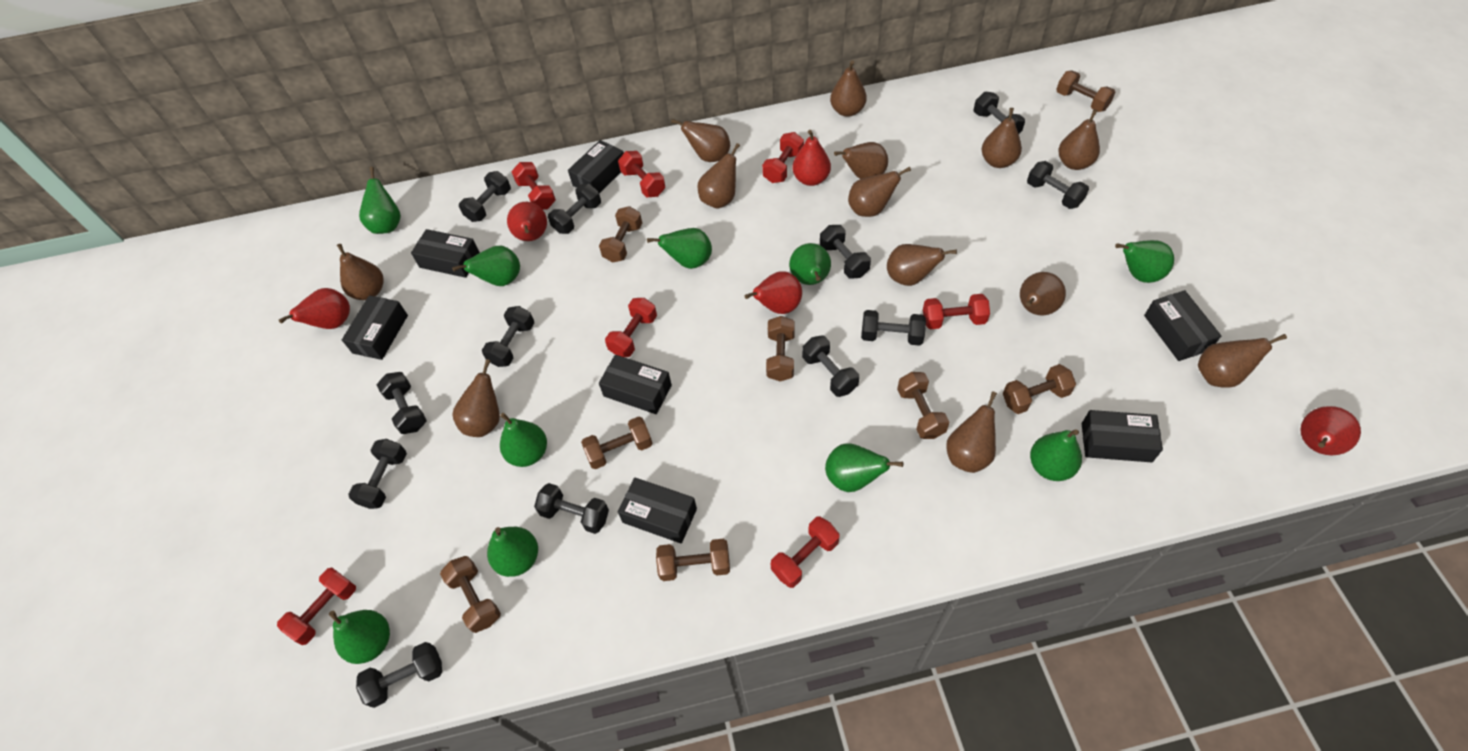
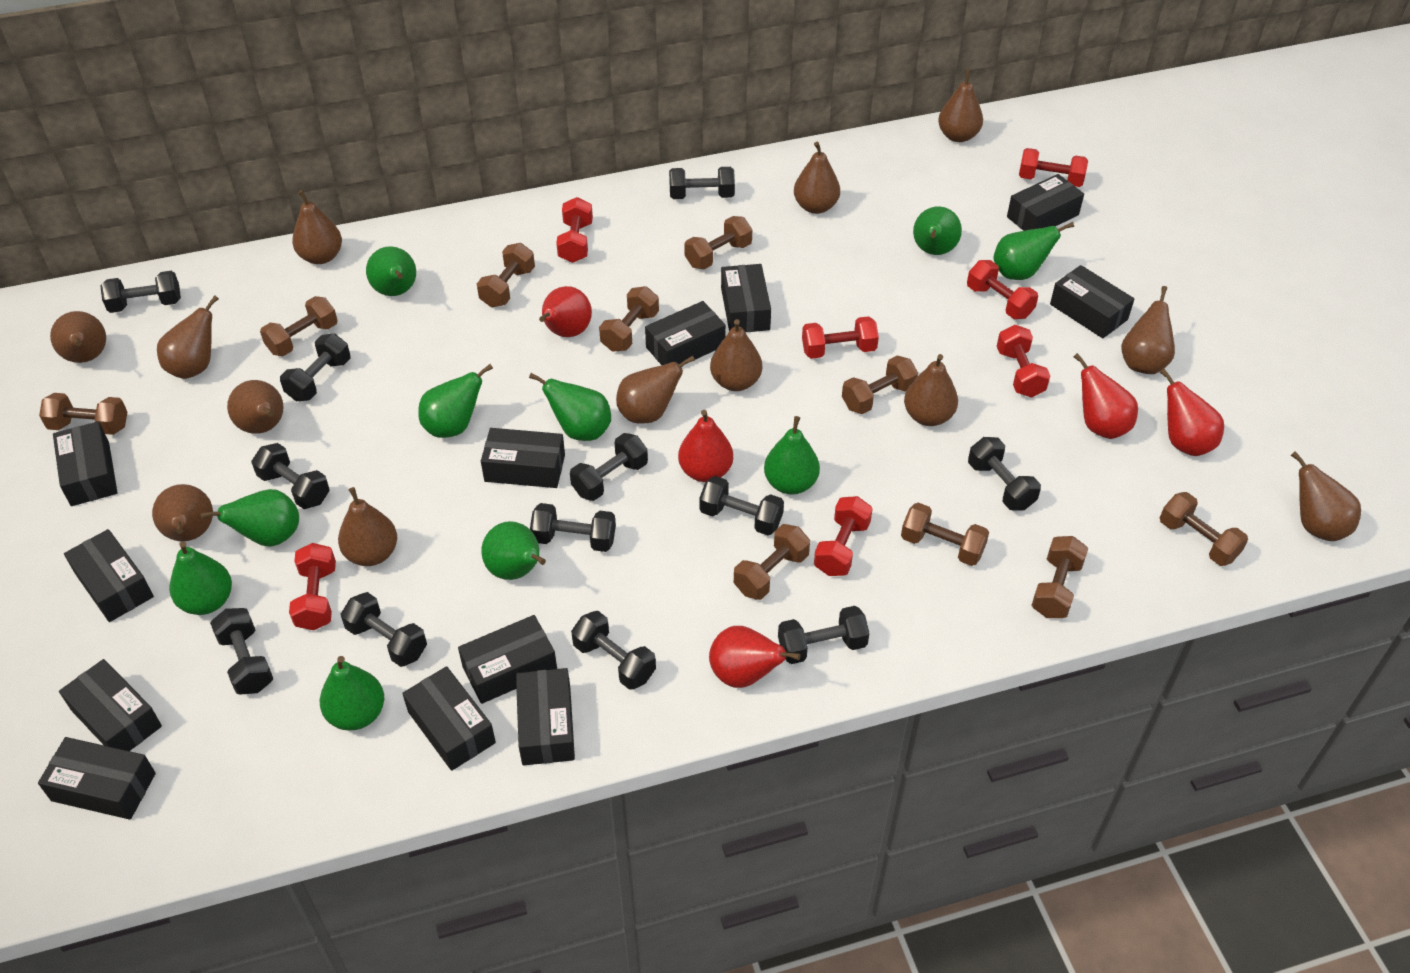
black box: 7 -> 12
brown dumbbell: 8 -> 10

